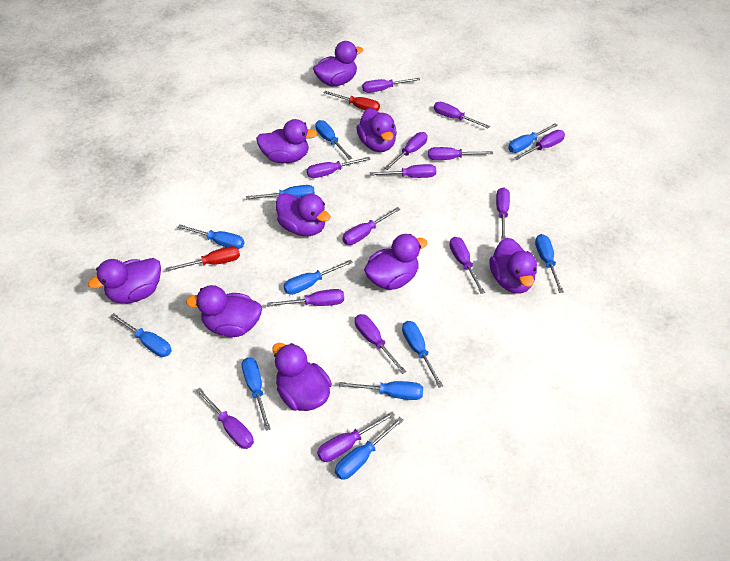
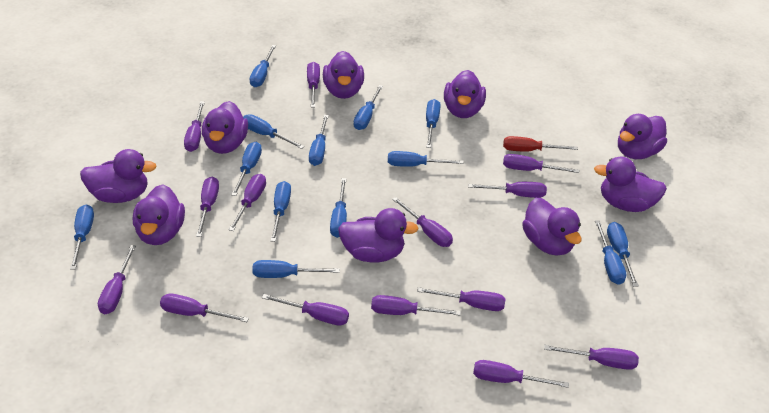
blue screwdriver: 11 -> 13
red screwdriver: 2 -> 1

